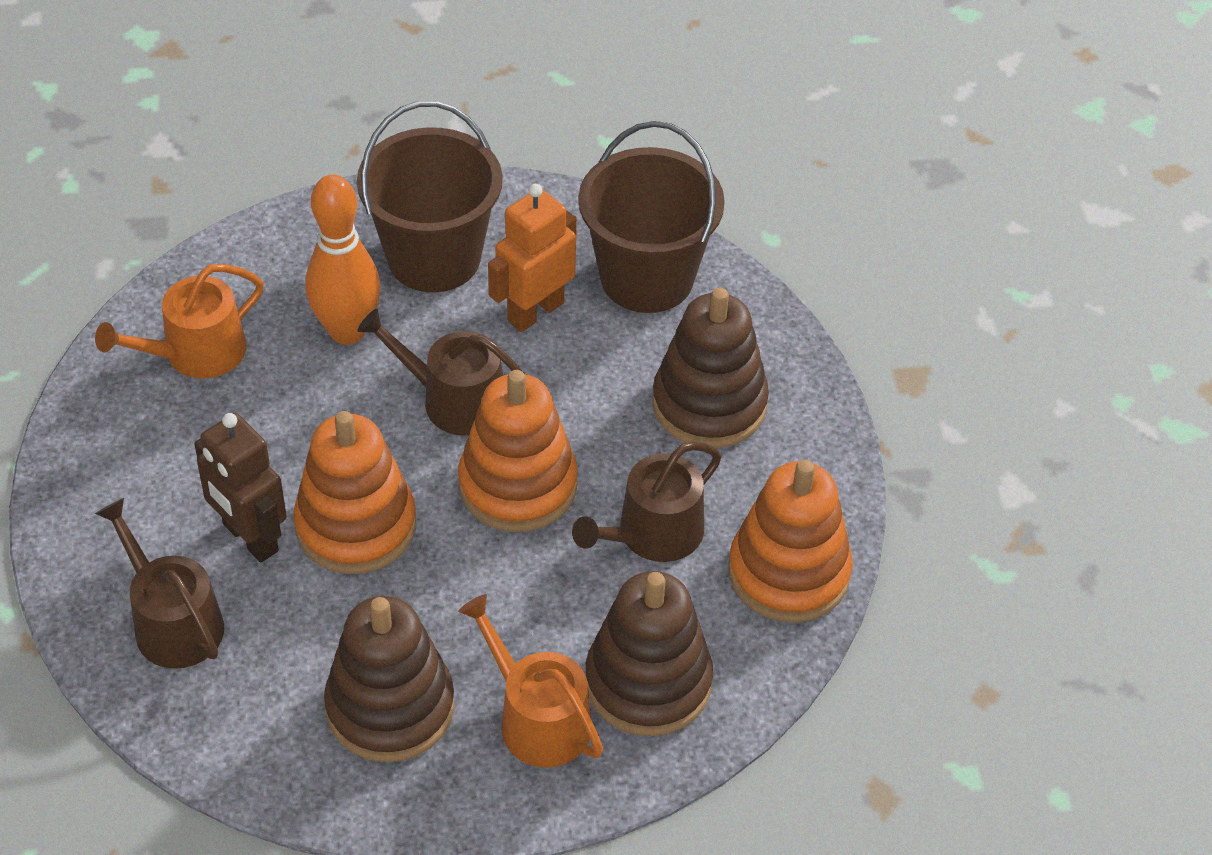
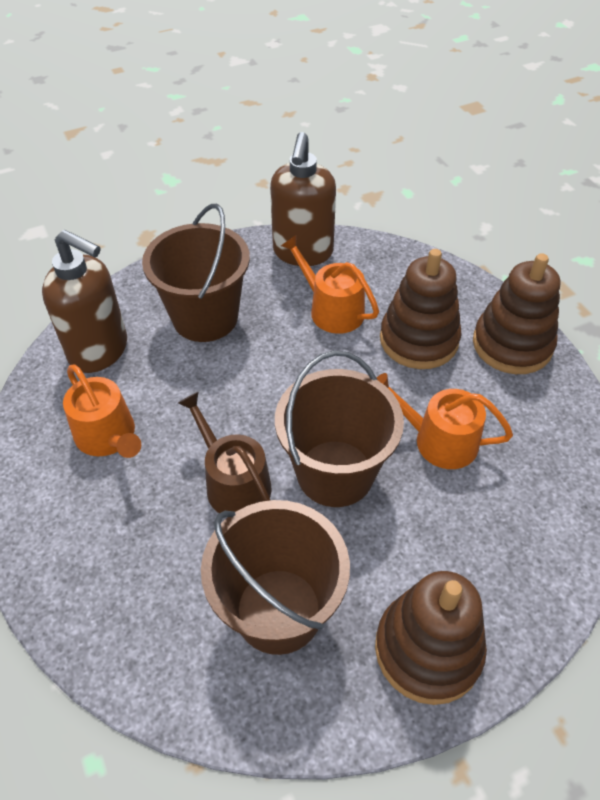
brown bucket: 2 -> 3
brown robot: 1 -> 0
brown soap dispenser: 0 -> 2
brown watering can: 3 -> 1
orange bowling pin: 1 -> 0
orange robot: 1 -> 0
orange stacking toy: 3 -> 0
orange watering can: 2 -> 3

